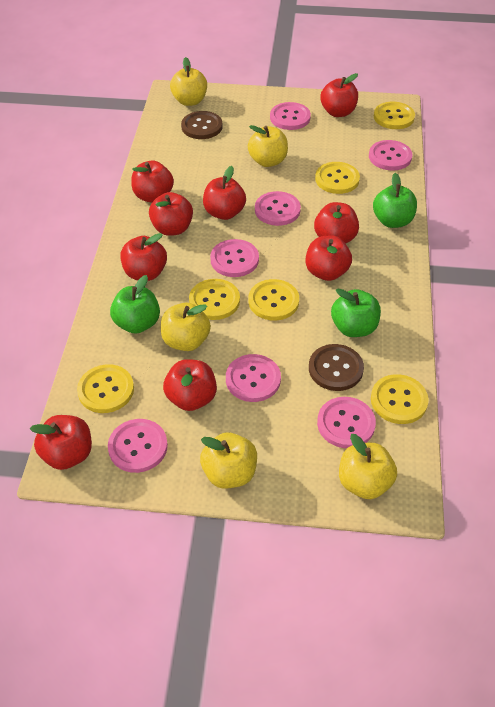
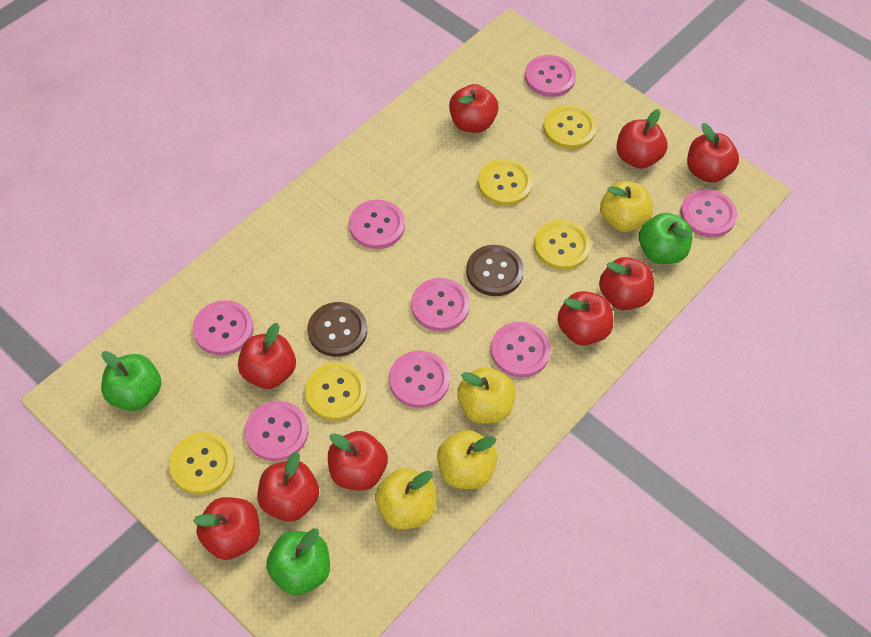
pink button: 7 -> 8
yellow apple: 5 -> 4
yellow button: 6 -> 5

